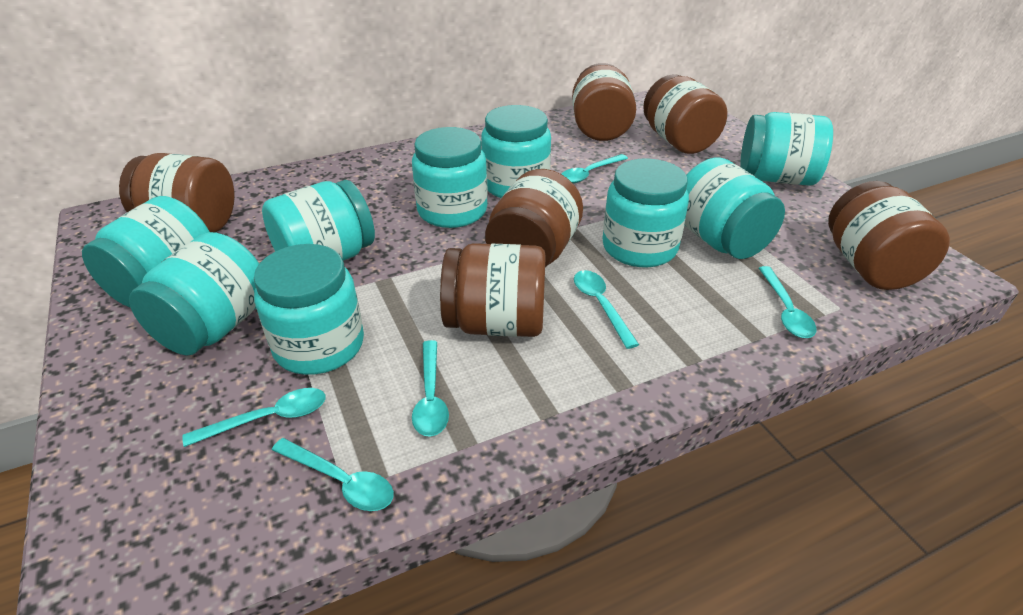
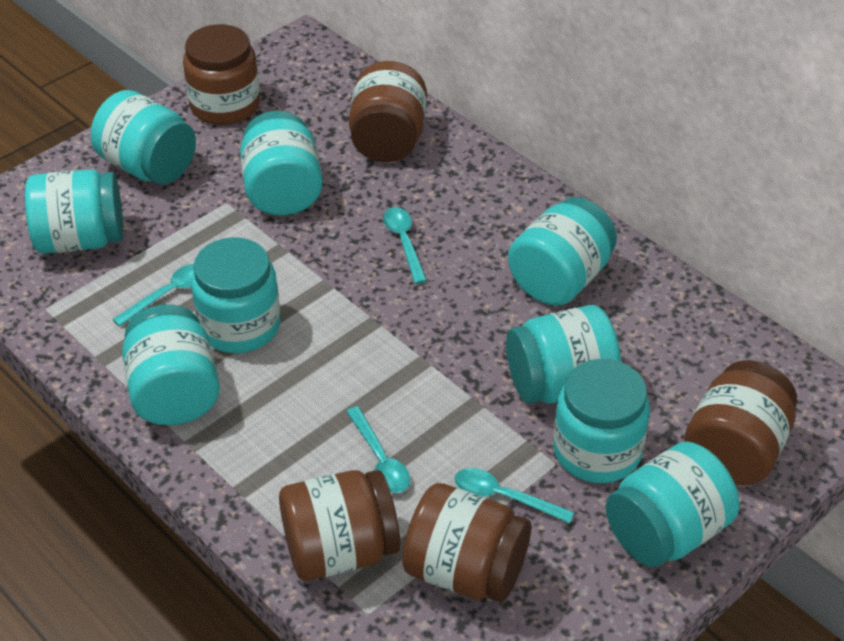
brown jar: 6 -> 5
turquoise spoon: 6 -> 4

